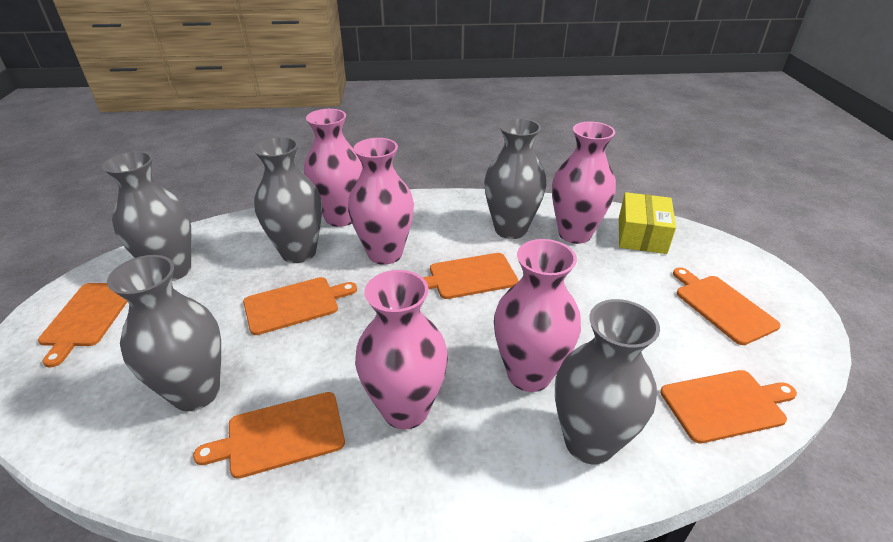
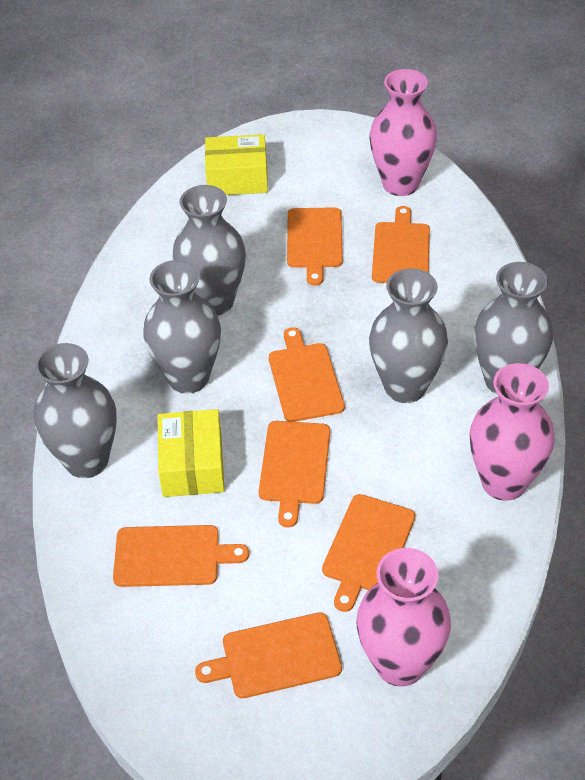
orange cutting board: 6 -> 7
pink vase: 5 -> 3
yellow box: 1 -> 2

